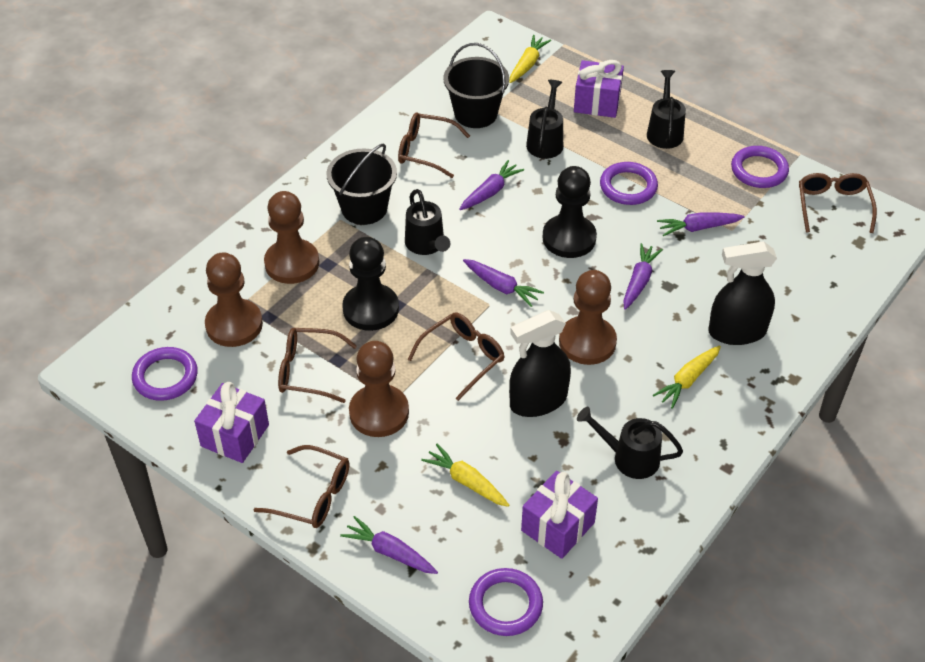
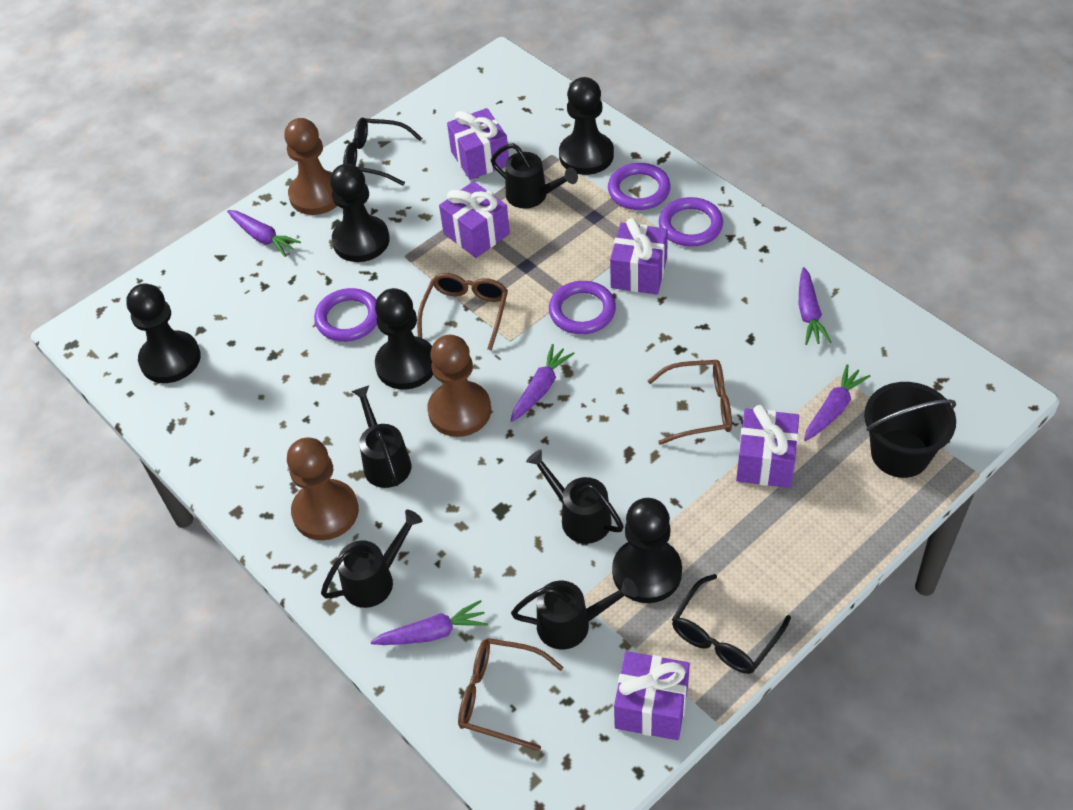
black bucket: 2 -> 1
black glasses: 0 -> 2
black pawn: 2 -> 5
black spray bottle: 2 -> 0
black watering can: 4 -> 5
brown glasses: 5 -> 3
brown pawn: 4 -> 3
purple gift: 3 -> 5
yellow carrot: 3 -> 0

